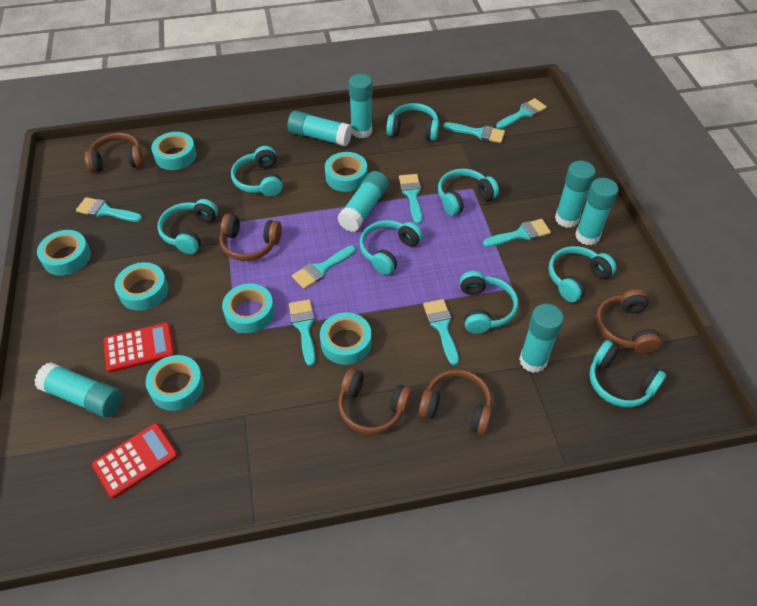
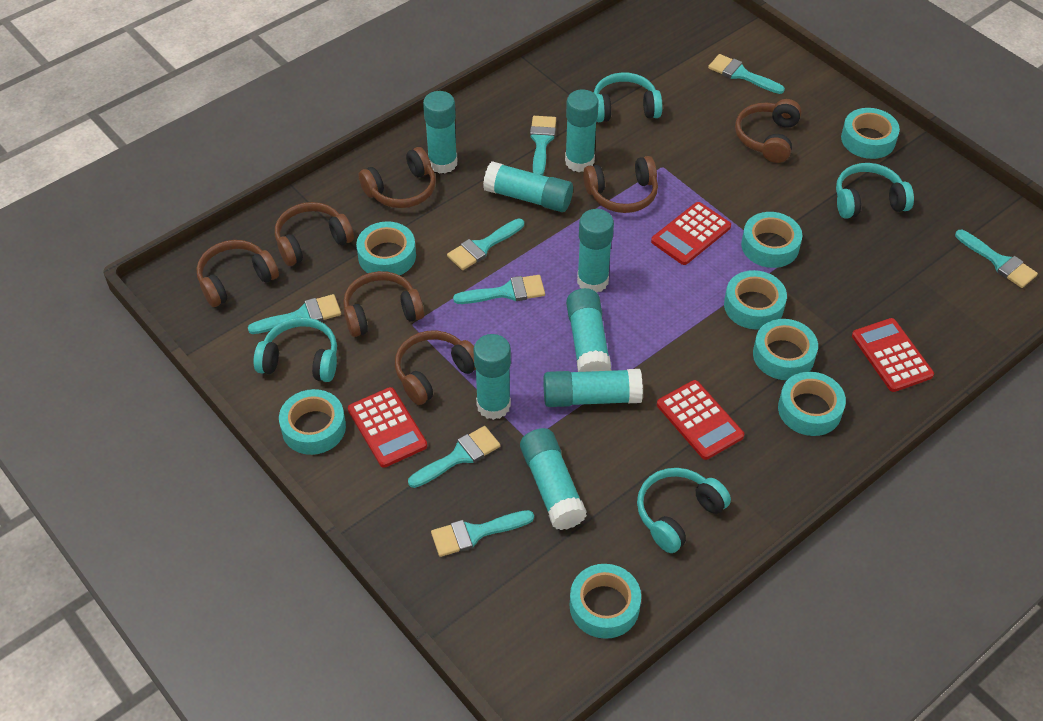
brown headphones: 5 -> 7
red calculator: 2 -> 4
turquoise glue stick: 7 -> 8
turquoise headphones: 8 -> 4
turquoise tape: 7 -> 8

